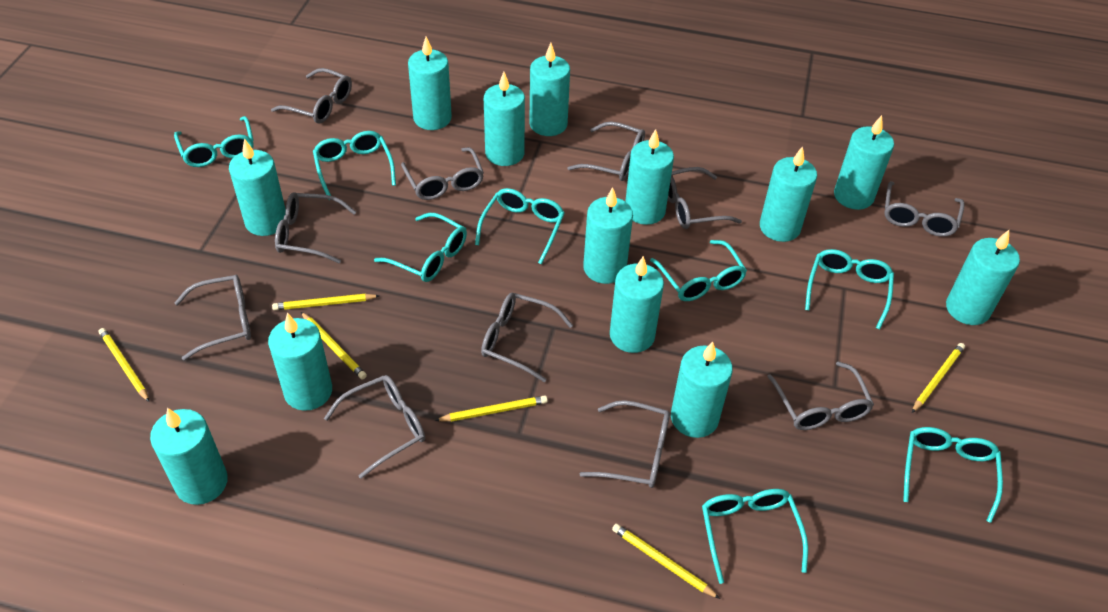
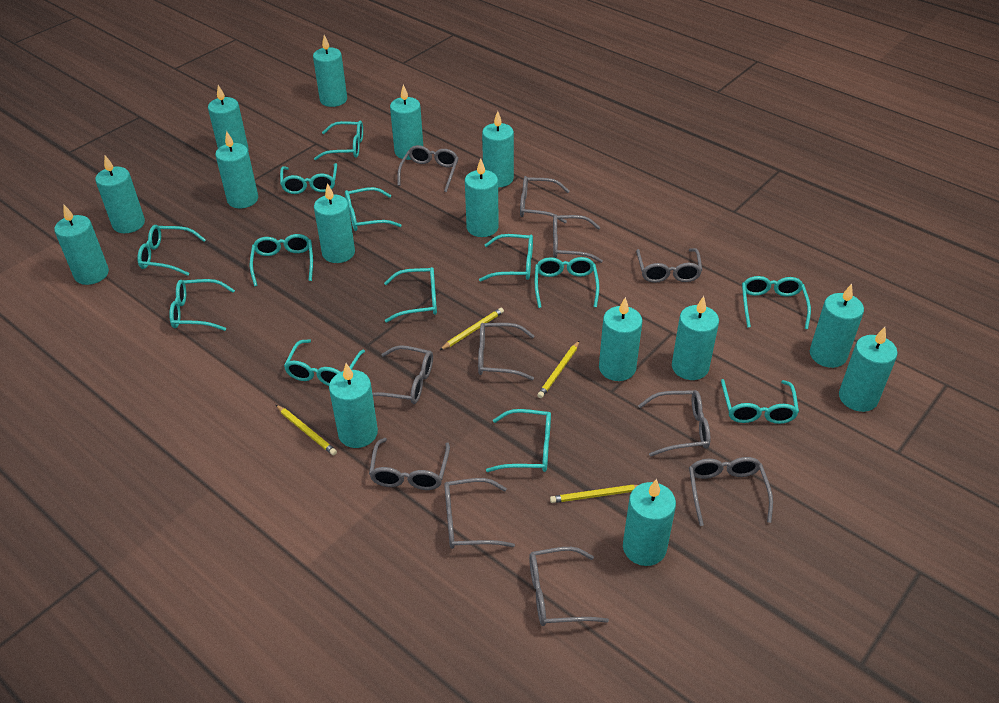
turquoise candle: 13 -> 15
turquoise glasses: 8 -> 13
yellow pencil: 6 -> 4

